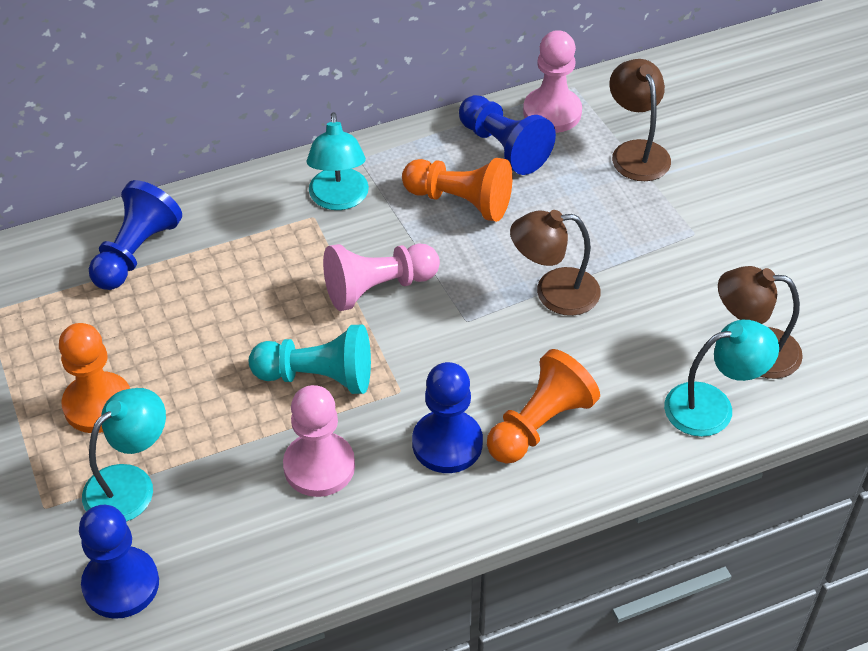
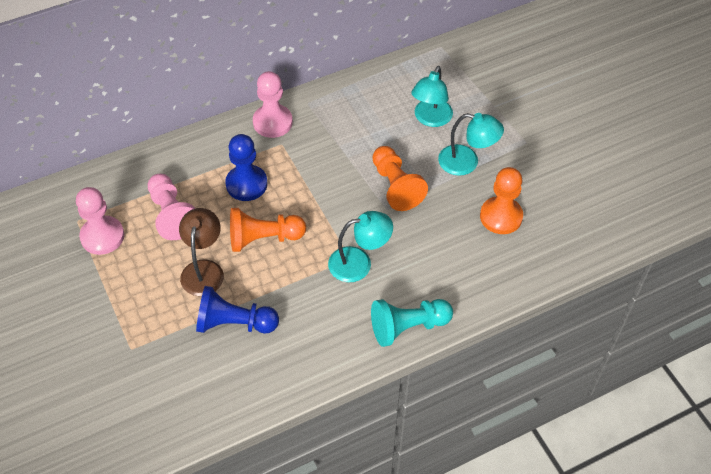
blue pawn: 4 -> 2
brown lamp: 3 -> 1

